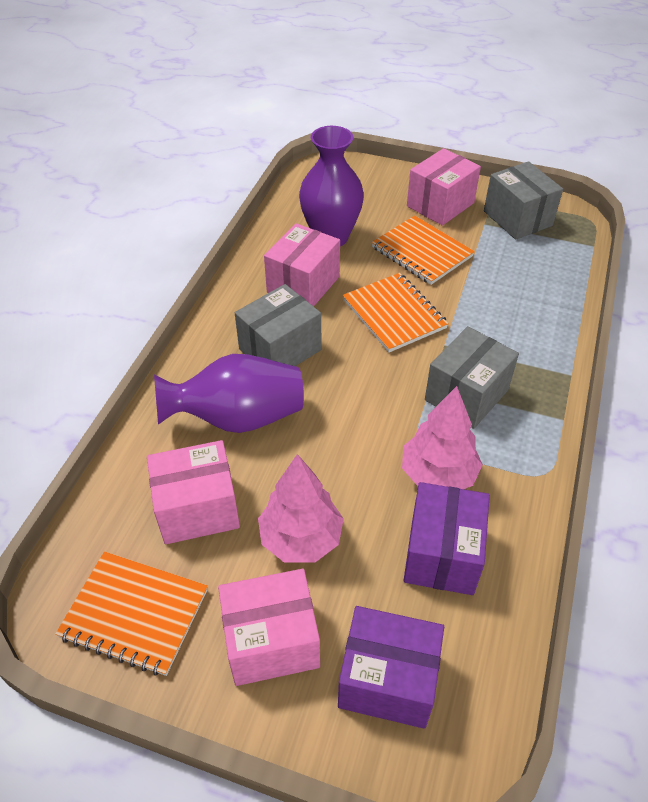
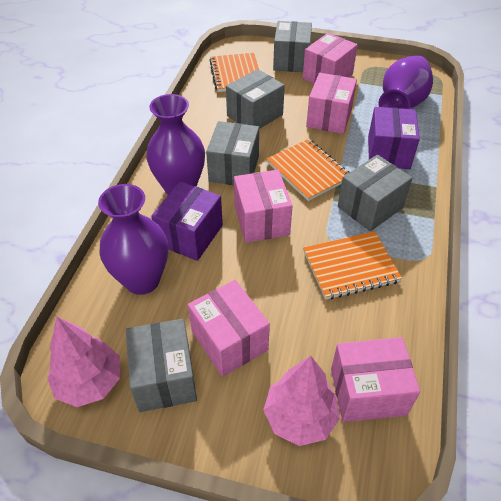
grey box: 3 -> 5
pink box: 4 -> 5
purple vase: 2 -> 3

